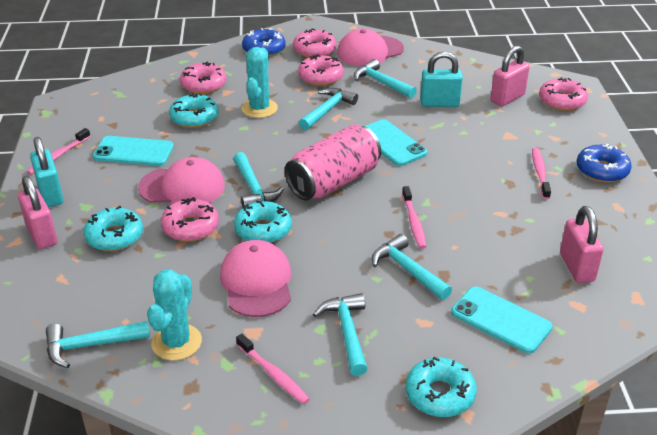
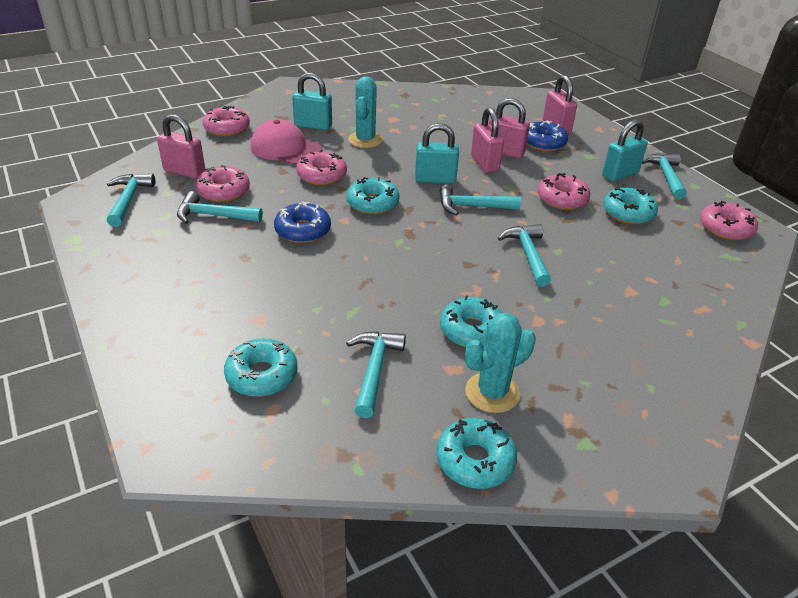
pink can: 1 -> 0
pink cap: 3 -> 1
pink padlock: 3 -> 4
pink toothbrush: 4 -> 0
turquoise donut: 4 -> 5
turquoise padlock: 2 -> 3
turquoise phone: 3 -> 0

